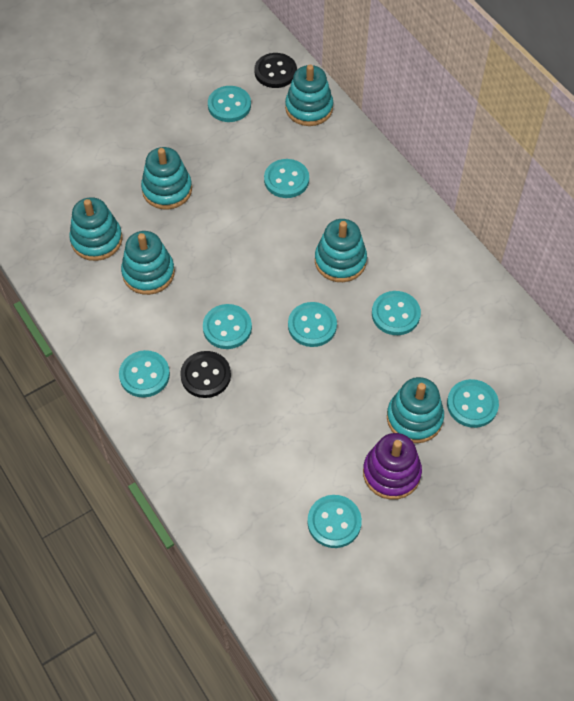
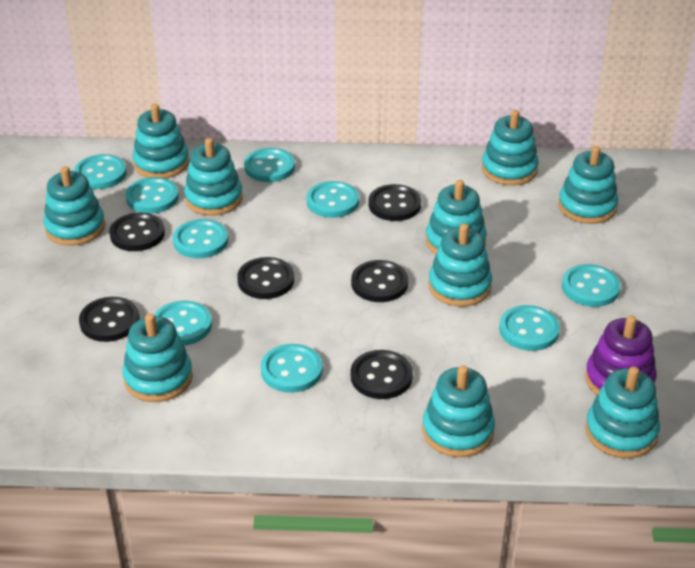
black button: 2 -> 6
turquoise button: 8 -> 9
turquoise stacking toy: 6 -> 10

